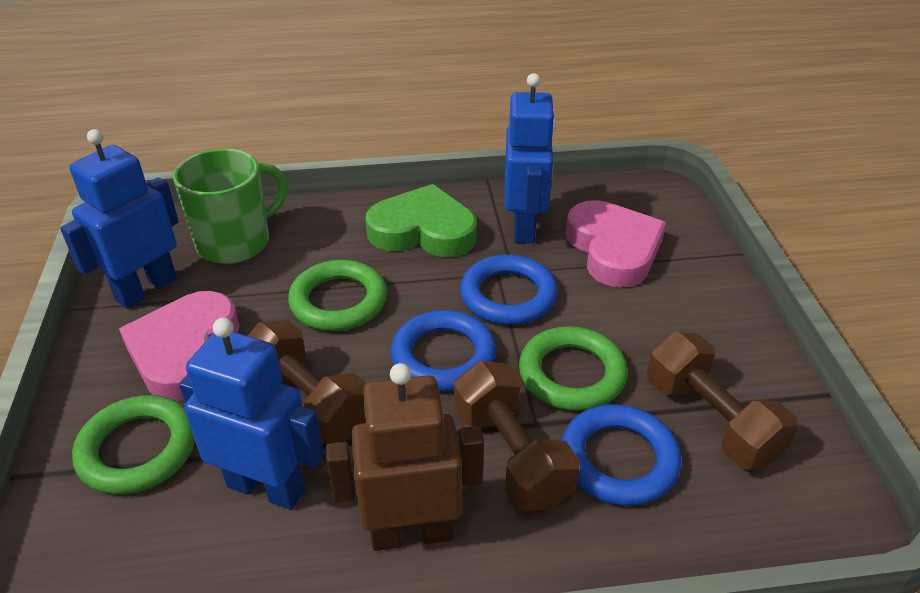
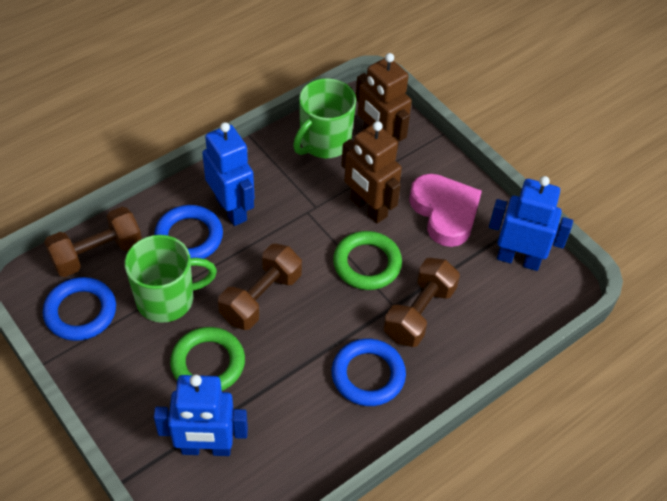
brown robot: 1 -> 2
green heart: 1 -> 0
green mug: 1 -> 2
green ring: 3 -> 2
pink heart: 2 -> 1

